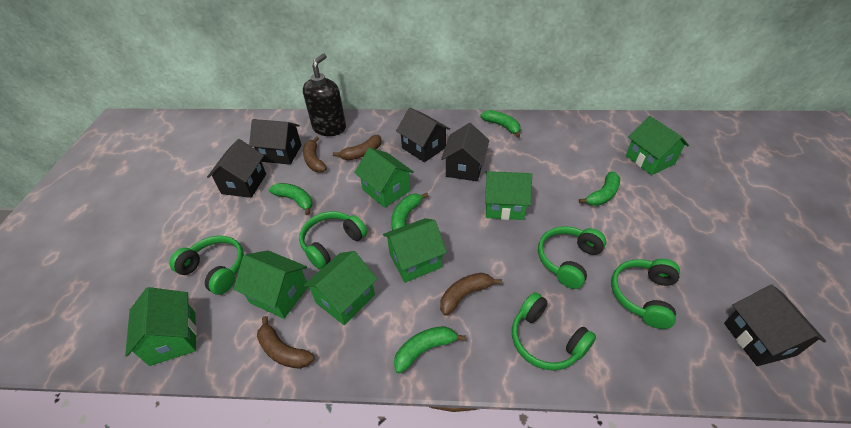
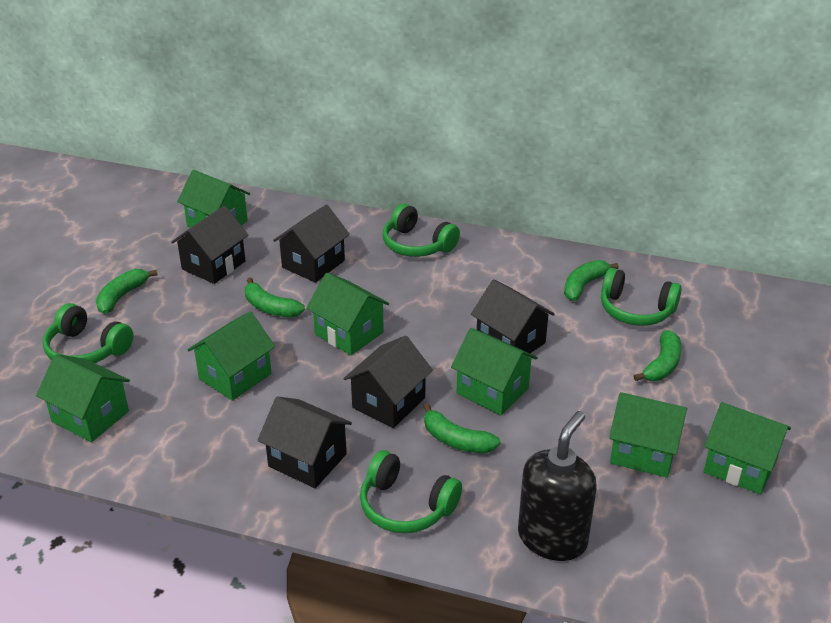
brown banana: 4 -> 0
green headphones: 5 -> 4

